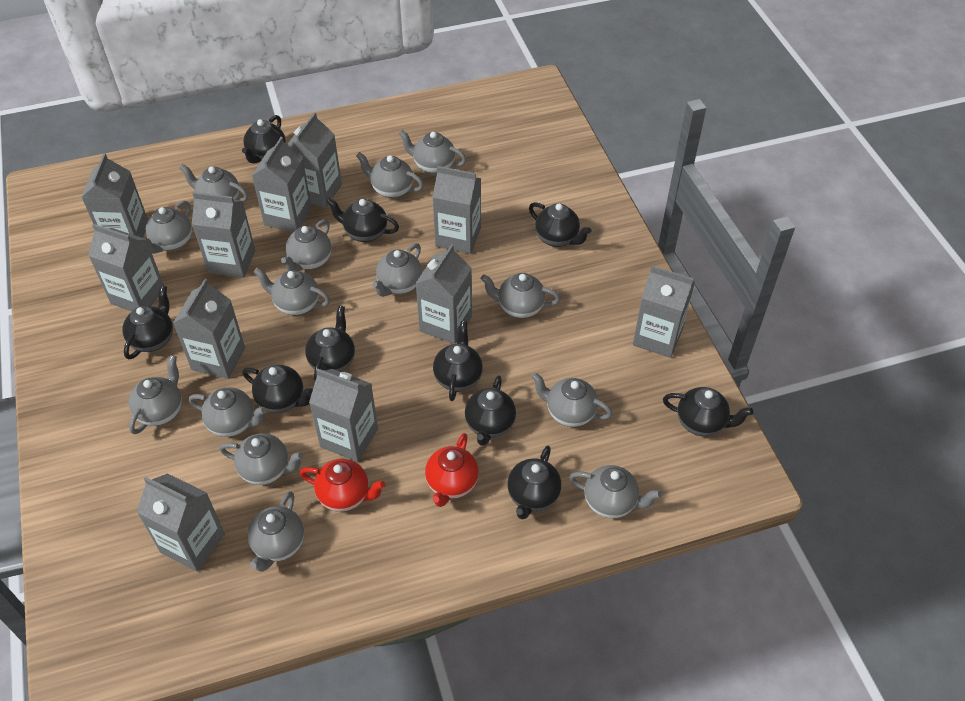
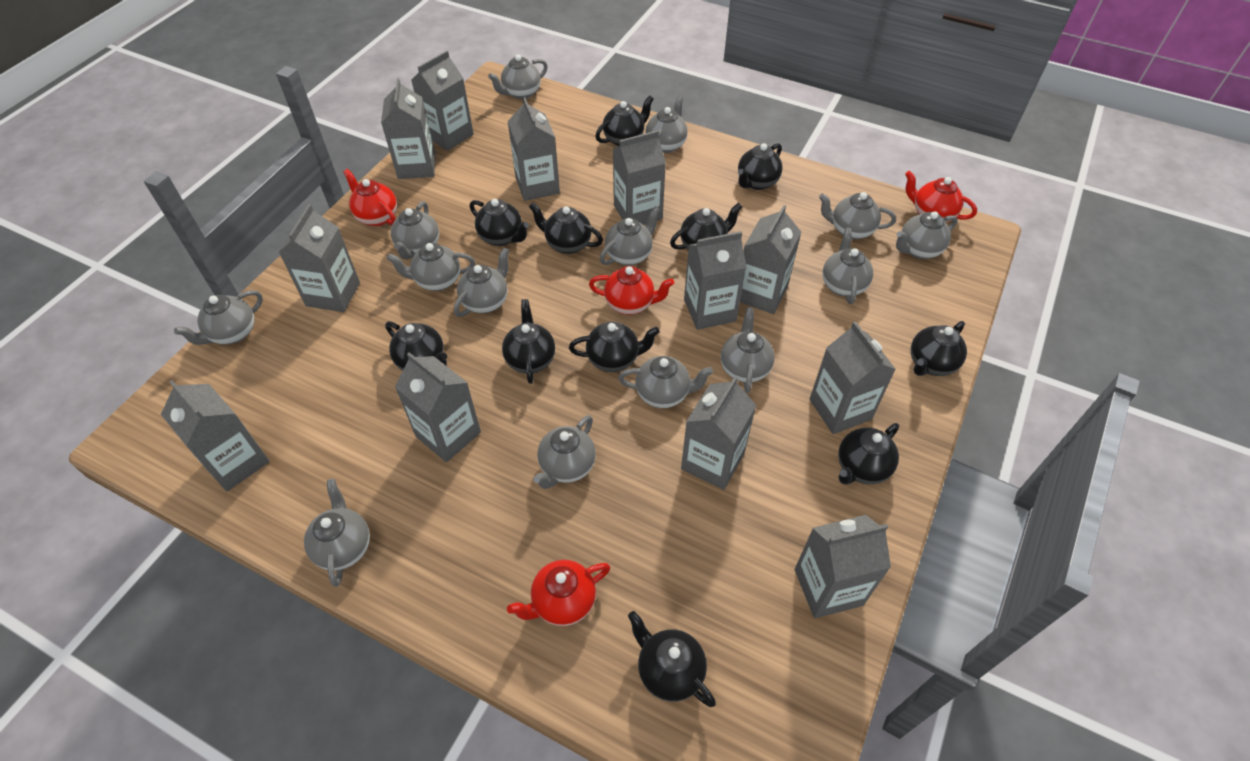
black teapot: 10 -> 11
grey carton: 11 -> 12
red teapot: 2 -> 4

